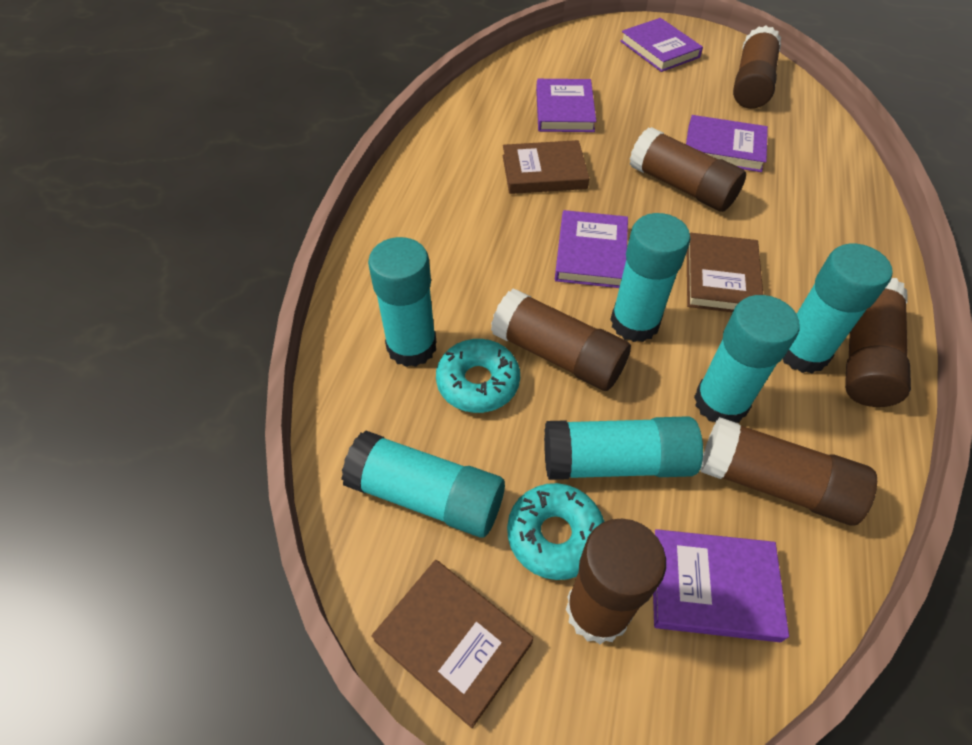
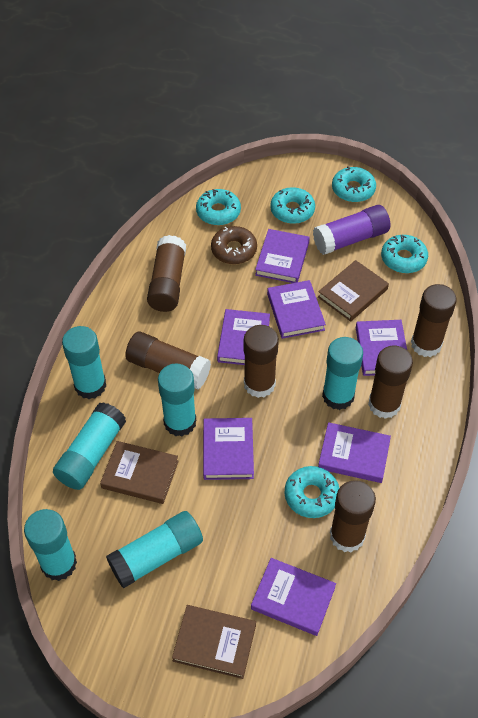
brown donut: 0 -> 1
purple book: 5 -> 7
purple glue stick: 0 -> 1
turquoise donut: 2 -> 5

